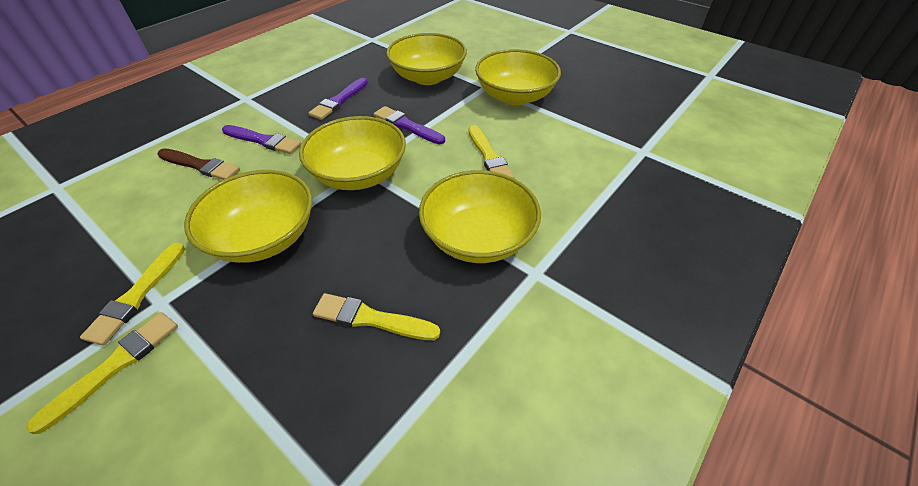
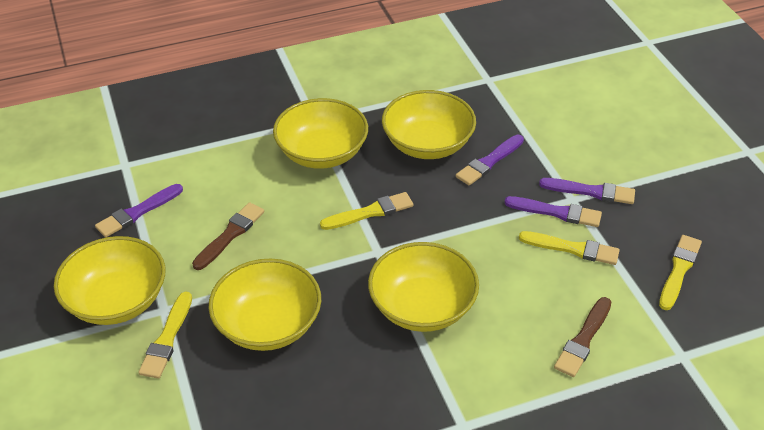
brown brush: 1 -> 2
purple brush: 3 -> 4

